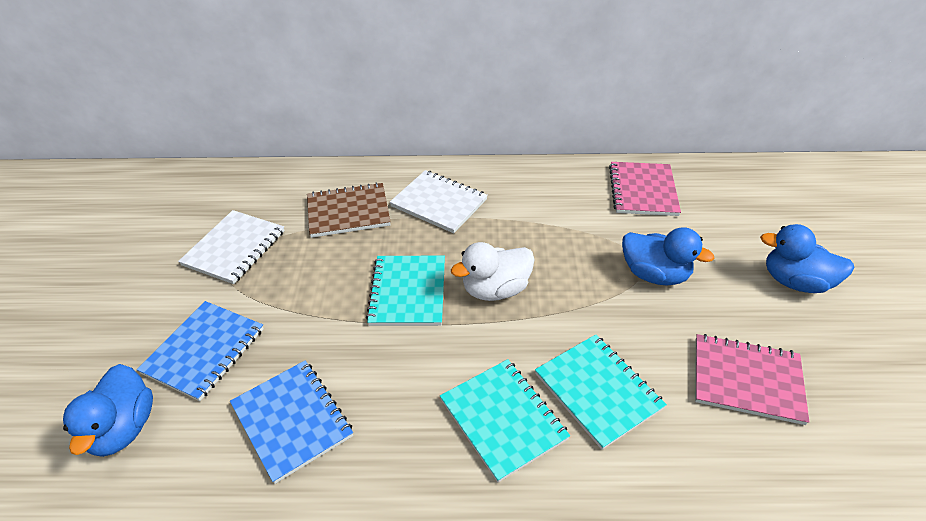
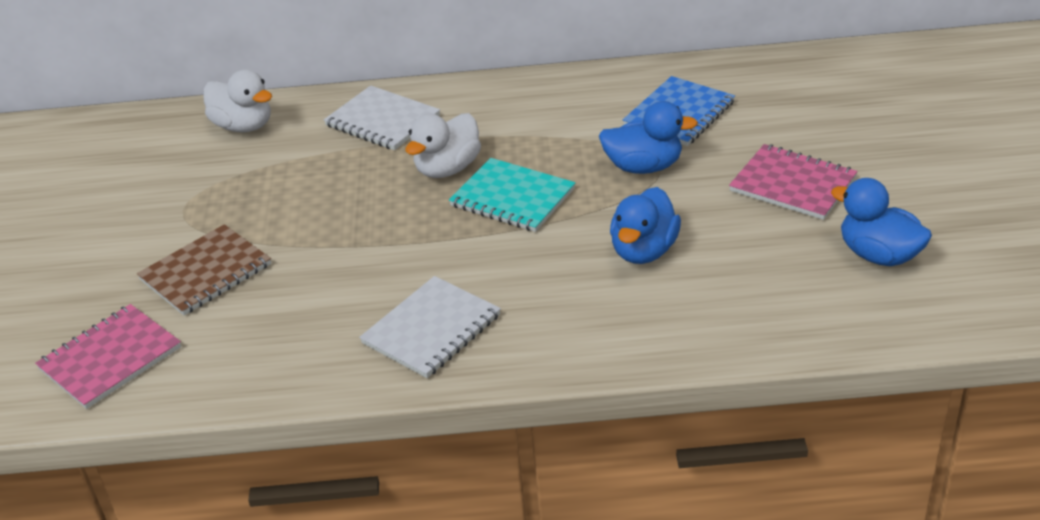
blue notebook: 2 -> 1
turquoise notebook: 3 -> 1
white duck: 1 -> 2

